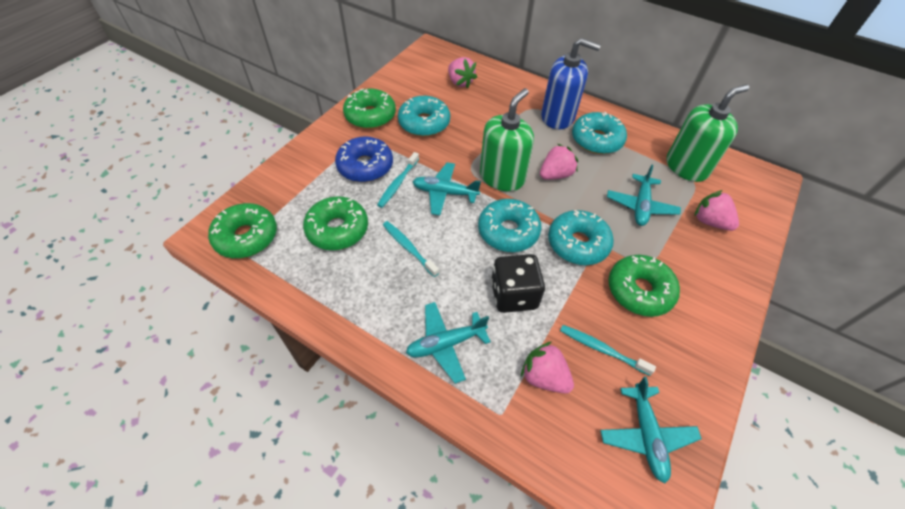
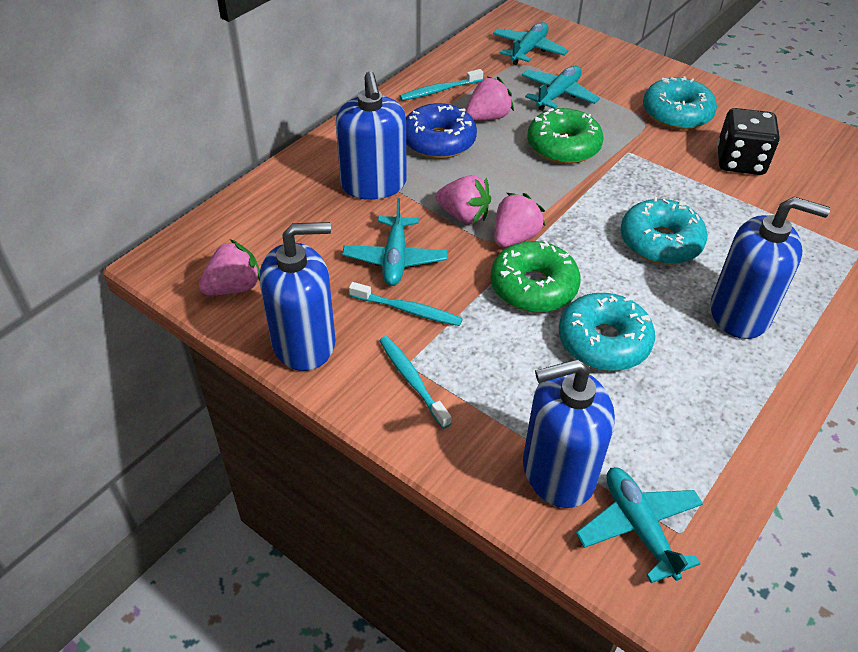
blue soap dispenser: 1 -> 4
green donut: 4 -> 2
green soap dispenser: 2 -> 0
turquoise donut: 4 -> 3

